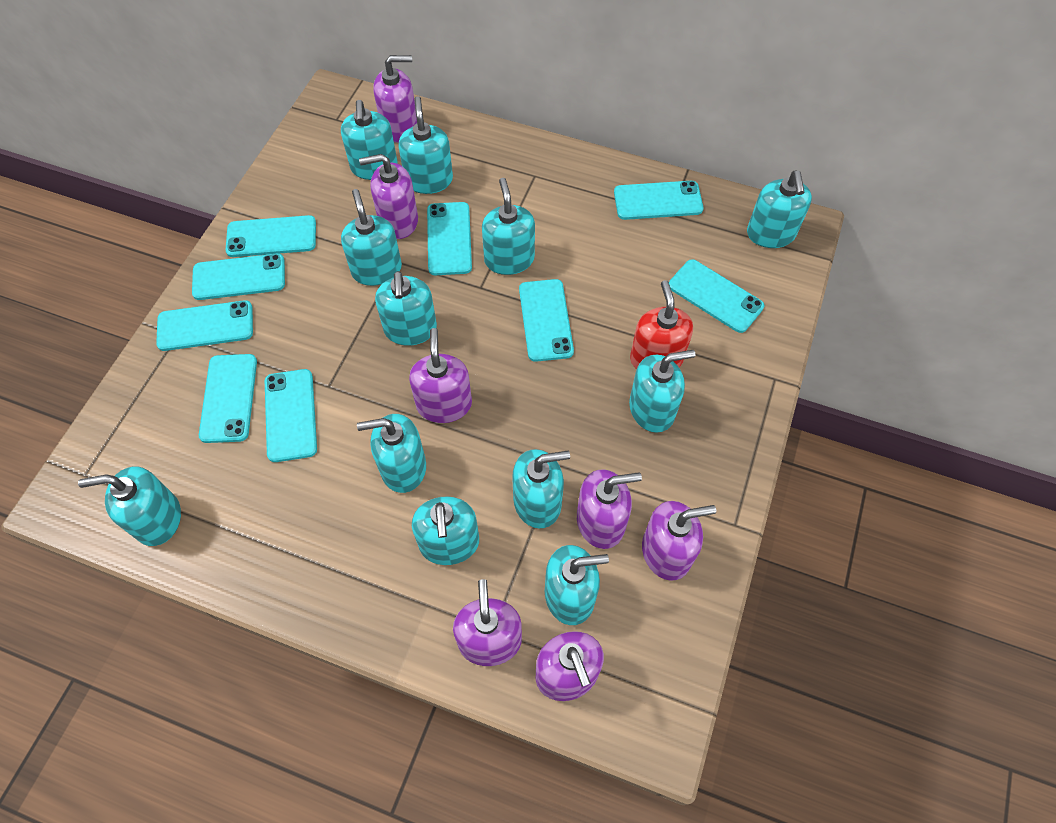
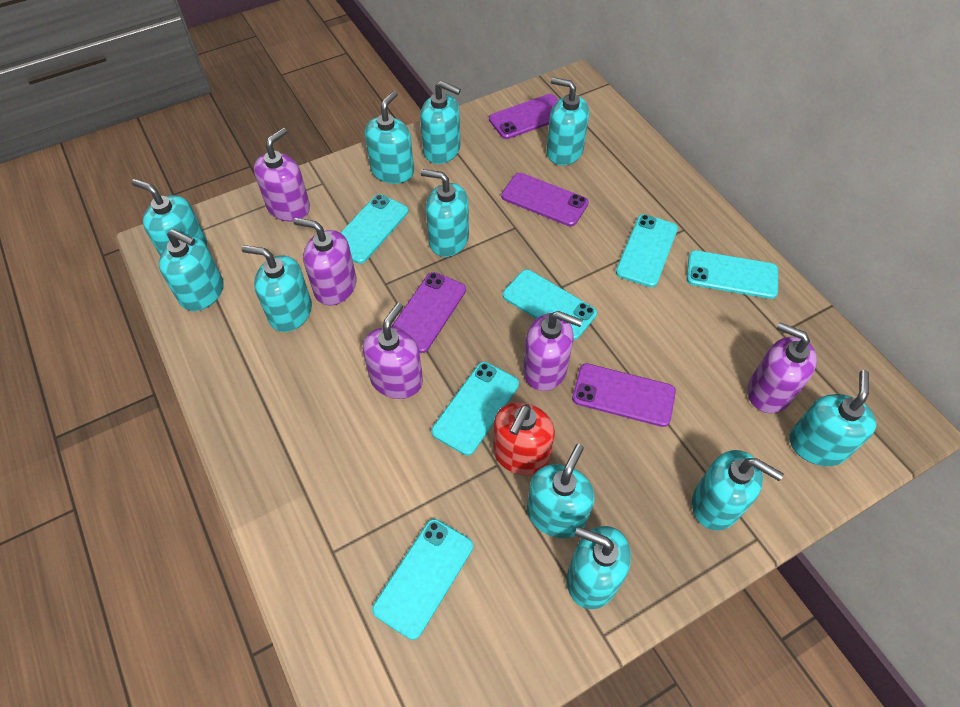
purple phone: 0 -> 4
purple soap dispenser: 7 -> 5
turquoise phone: 9 -> 6
turquoise soap dispenser: 12 -> 11

